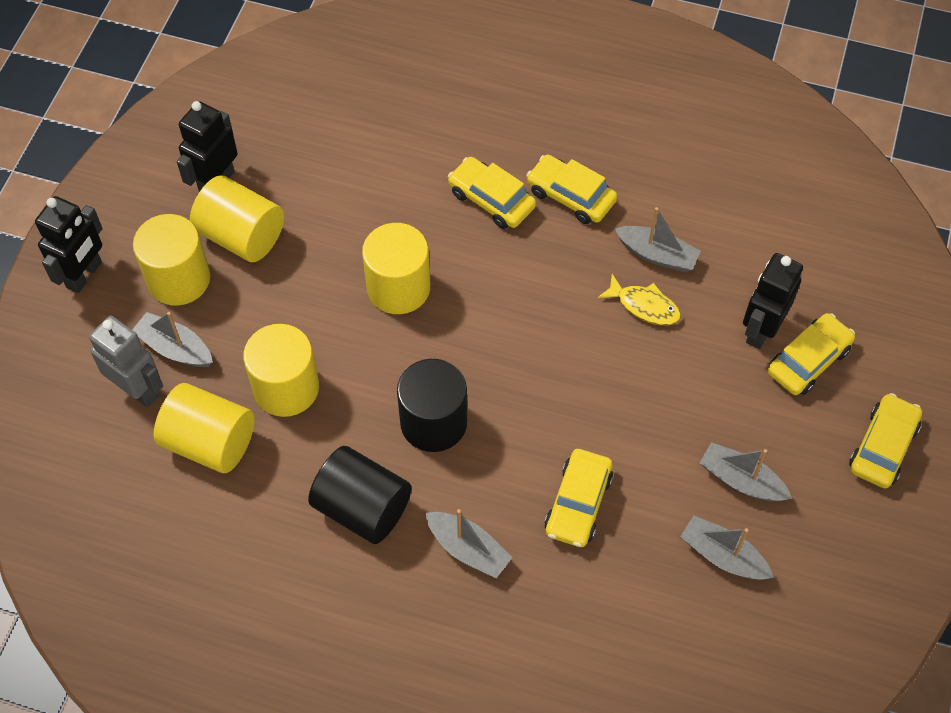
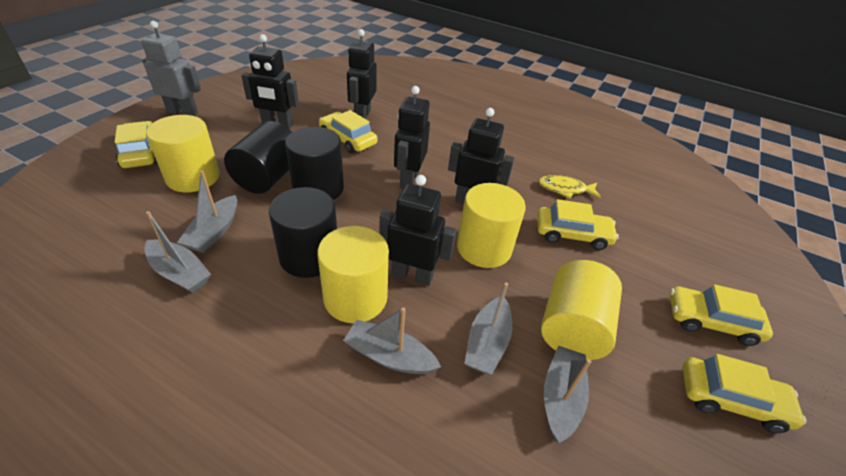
black cylinder: 2 -> 3
black robot: 3 -> 5
yellow cylinder: 5 -> 4

